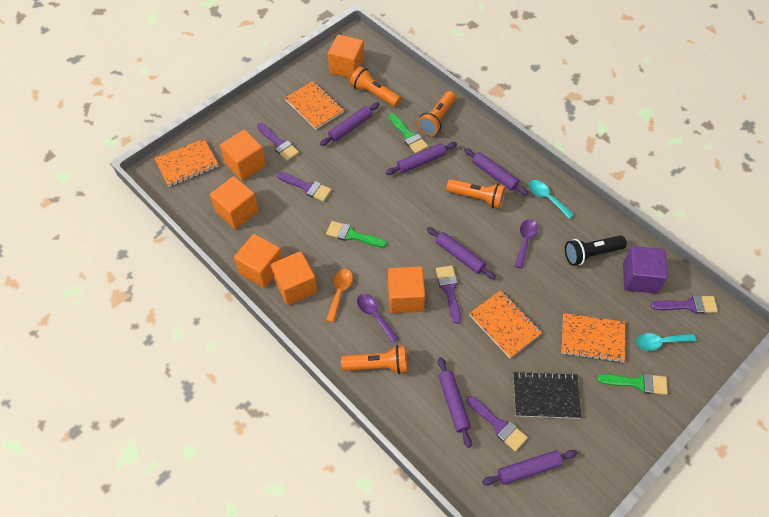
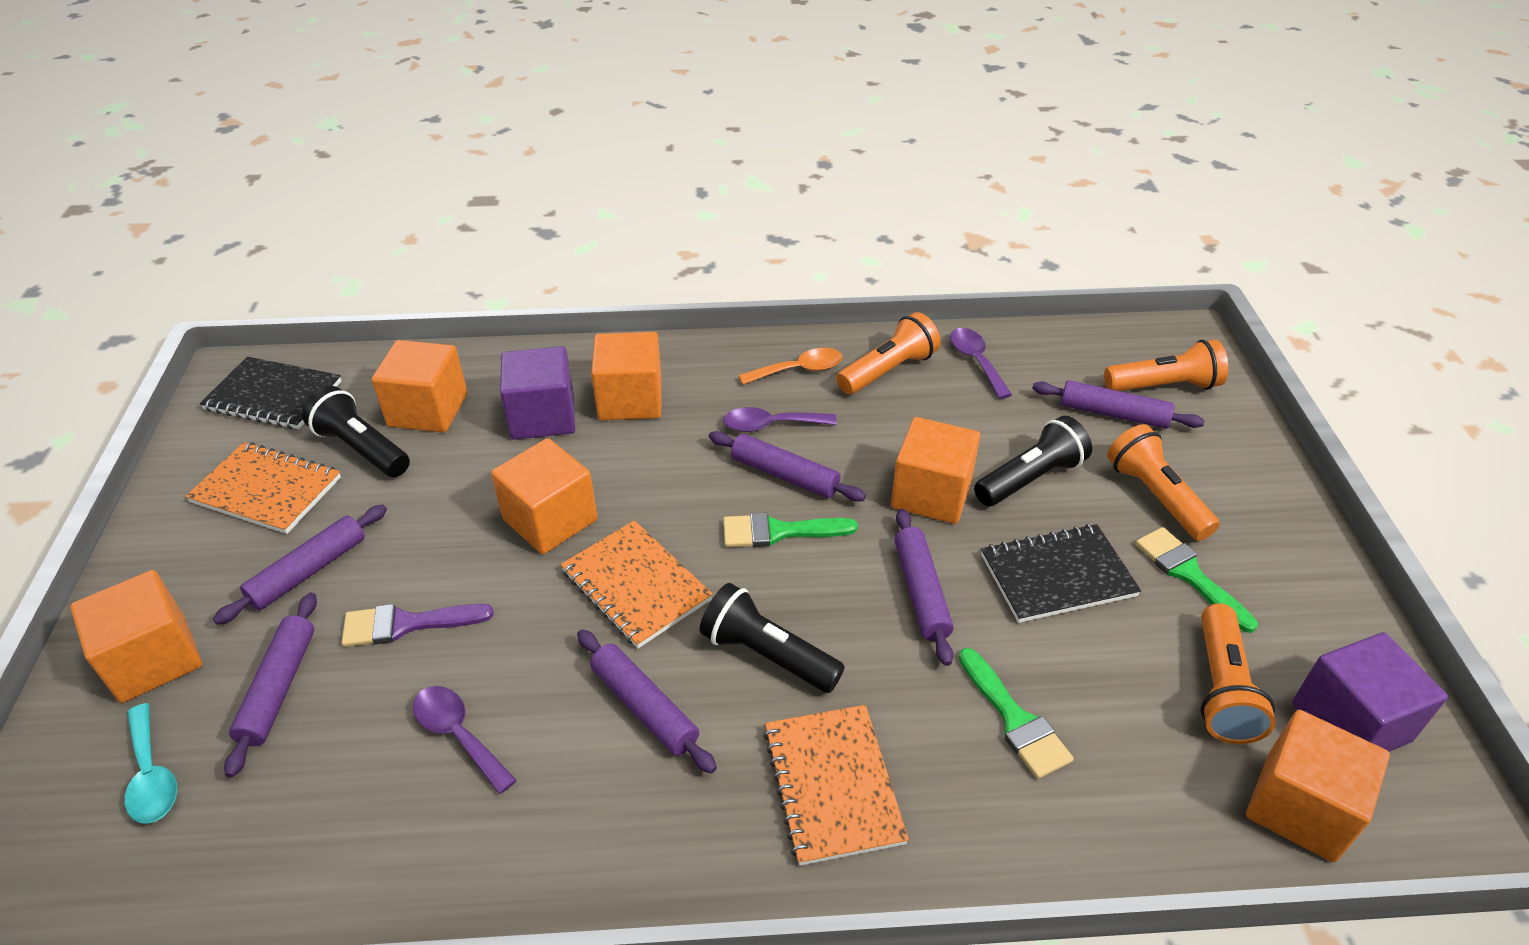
black flashlight: 1 -> 3
black notebook: 1 -> 2
orange notebook: 4 -> 3
purple brush: 5 -> 1
purple cube: 1 -> 2
purple spoon: 2 -> 3
turquoise spoon: 2 -> 1

